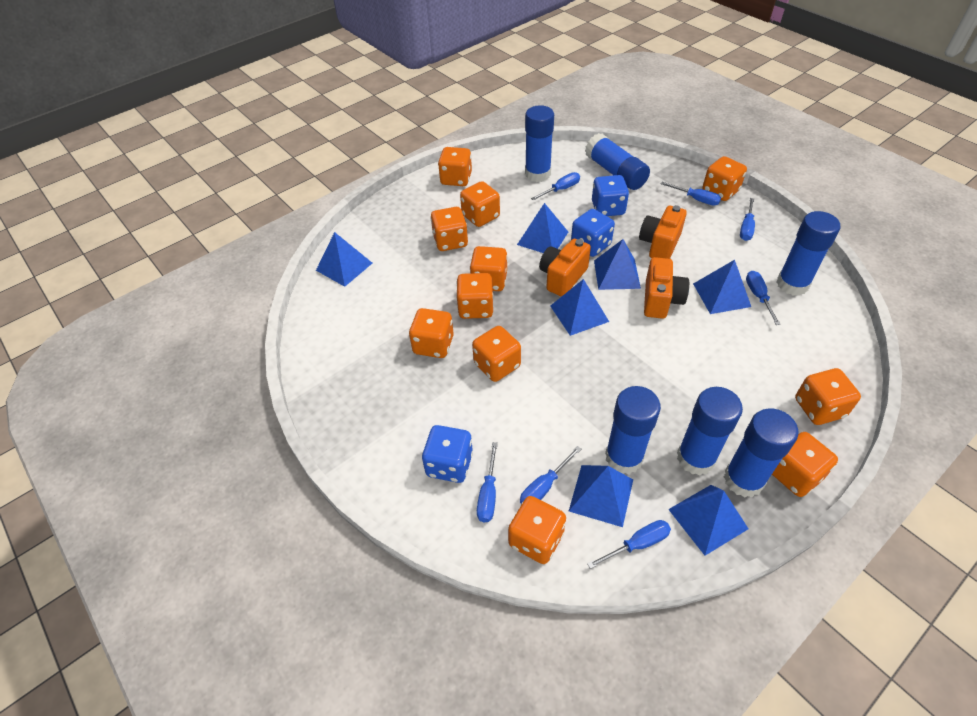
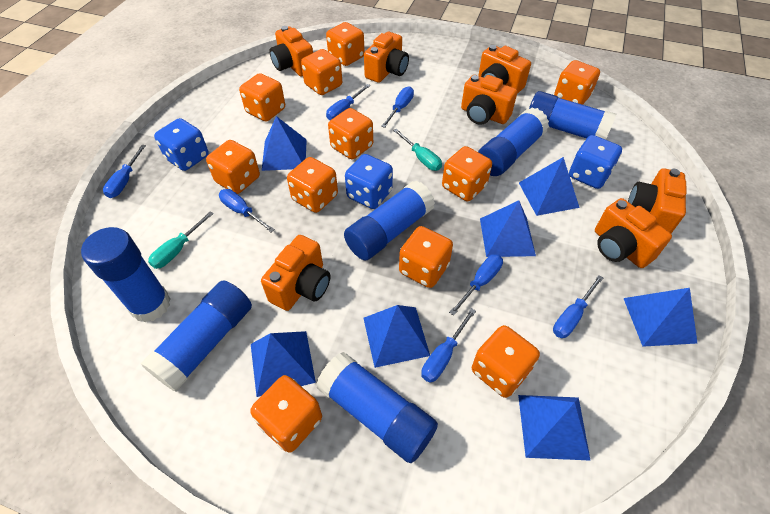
orange camera: 3 -> 7
turquoise screwdriver: 0 -> 2

